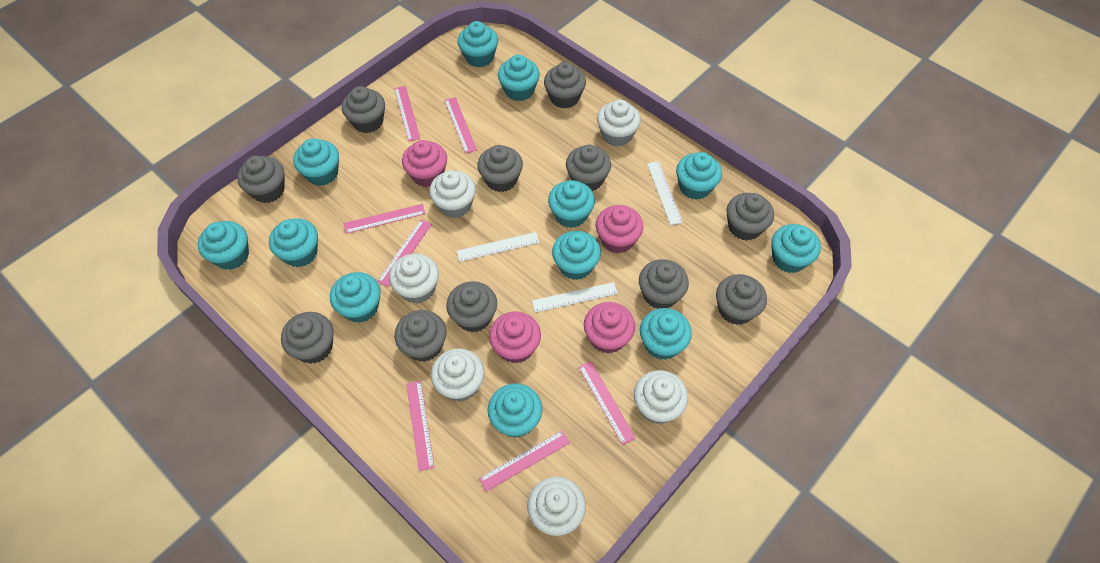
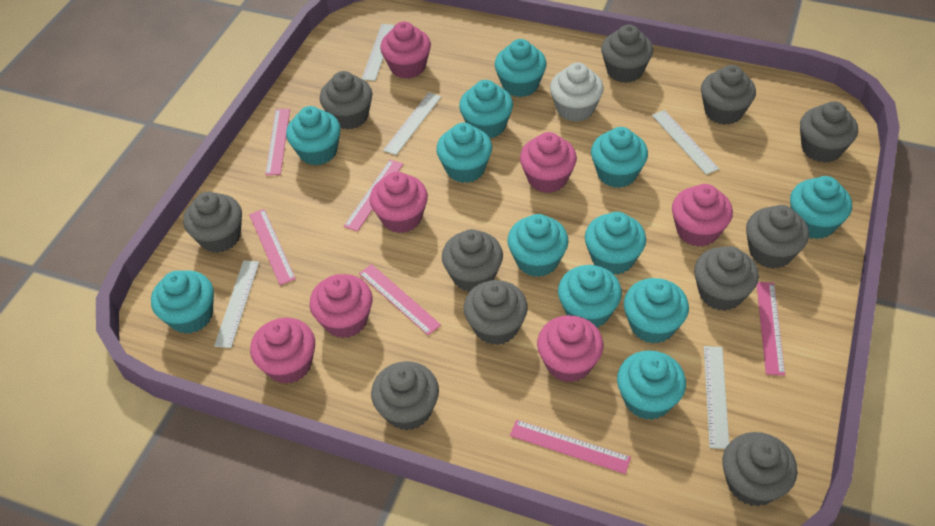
pink cupcake: 4 -> 7
pink ruler: 7 -> 6
white cupcake: 6 -> 1
white ruler: 3 -> 5

